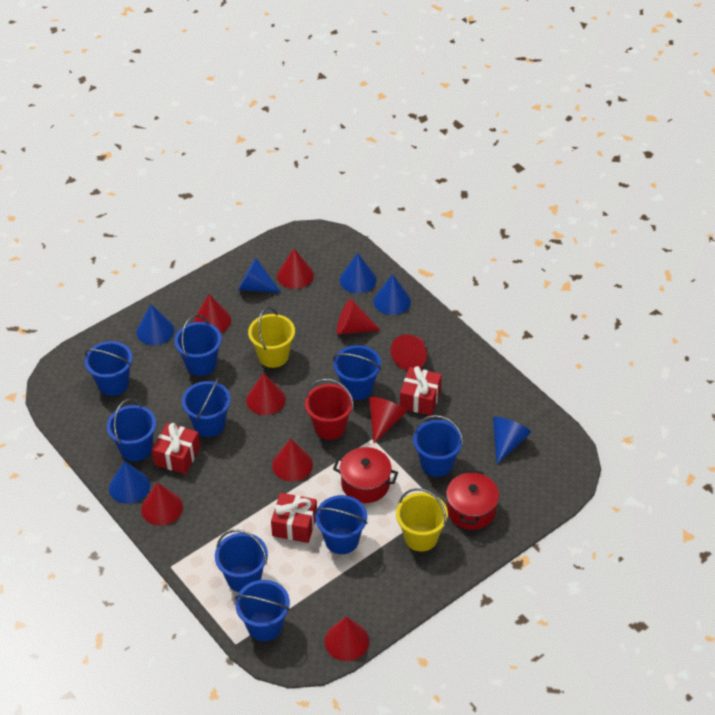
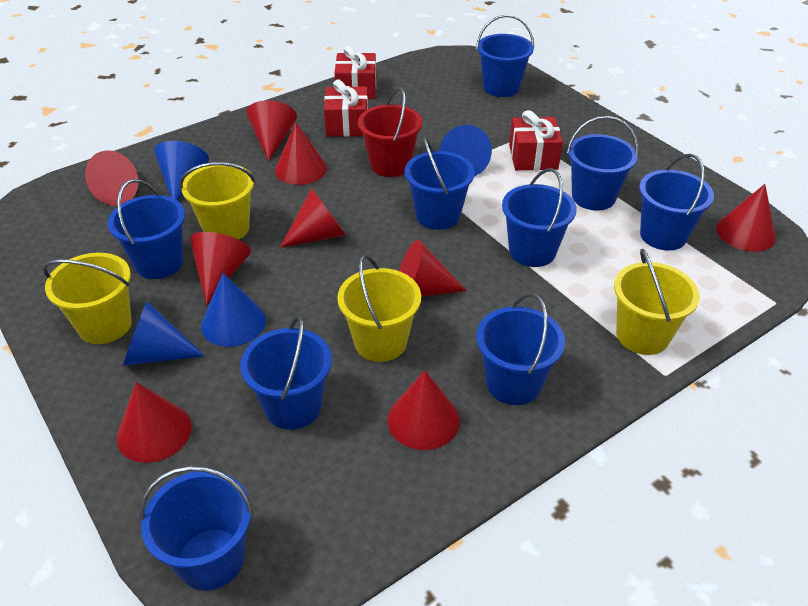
blue cone: 6 -> 4
red pot: 2 -> 0
yellow bucket: 2 -> 4

